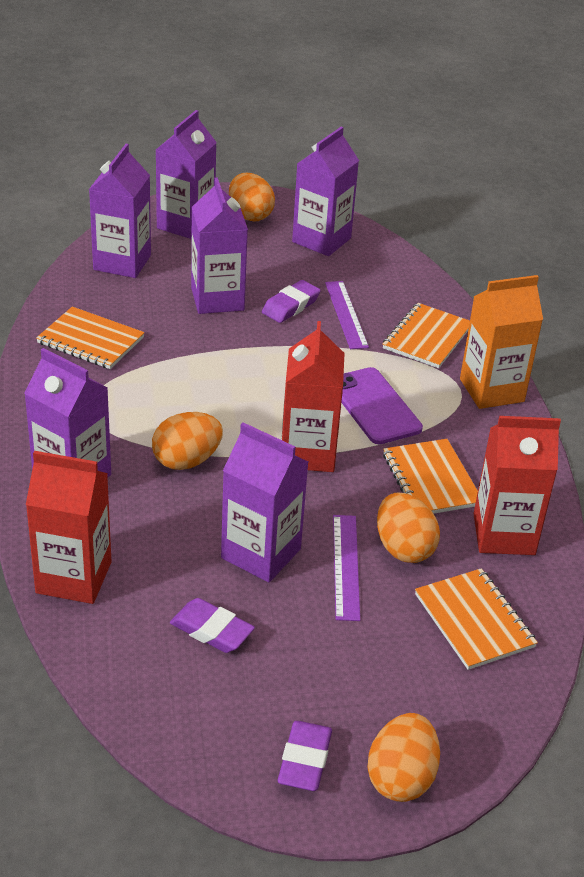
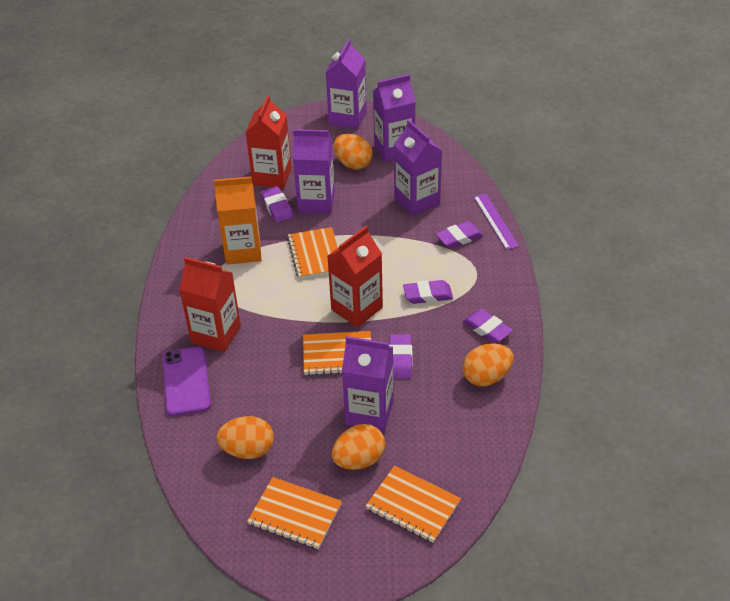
purple carton: 6 -> 5
purple eraser: 3 -> 5
purple ruler: 2 -> 1

